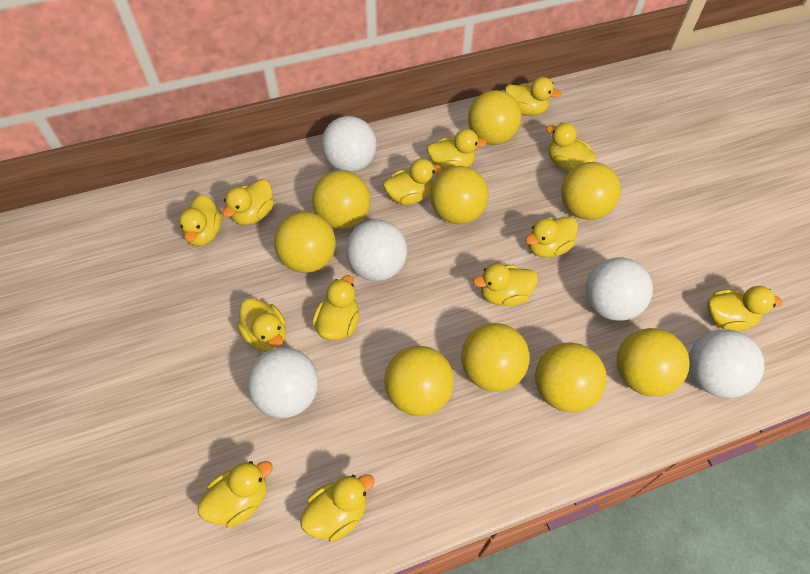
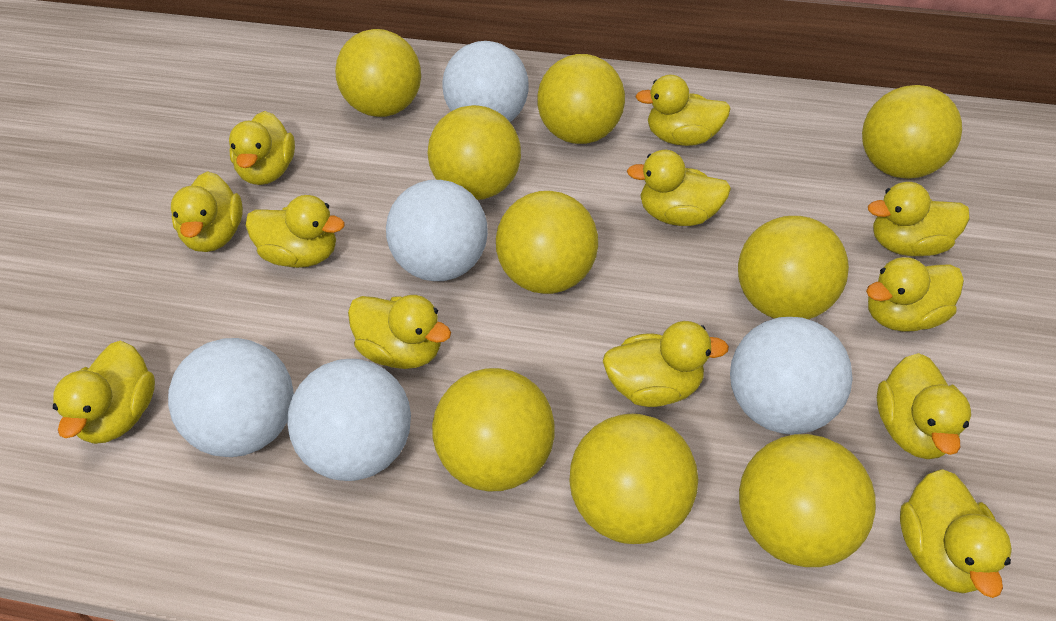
yellow duck: 13 -> 12

